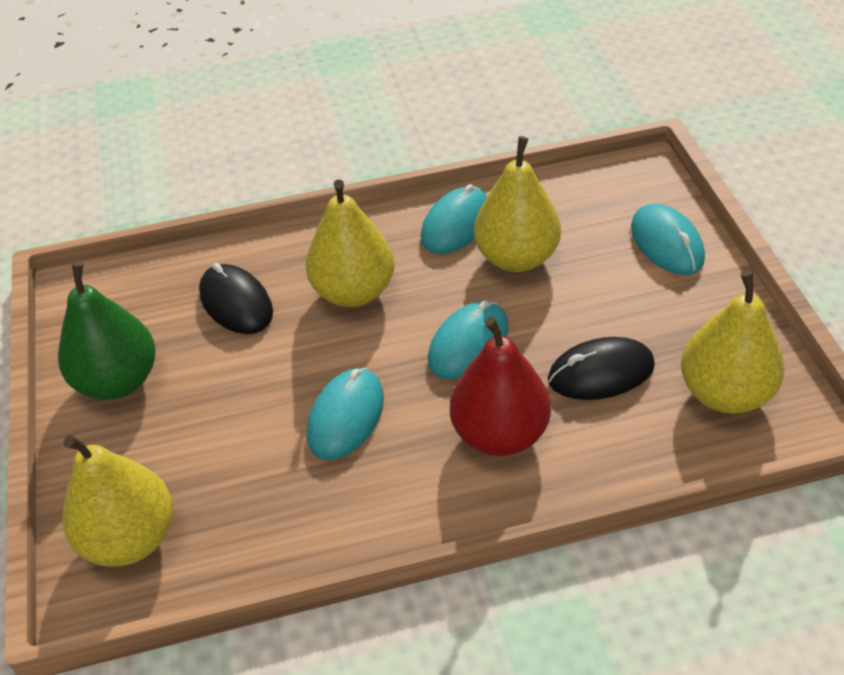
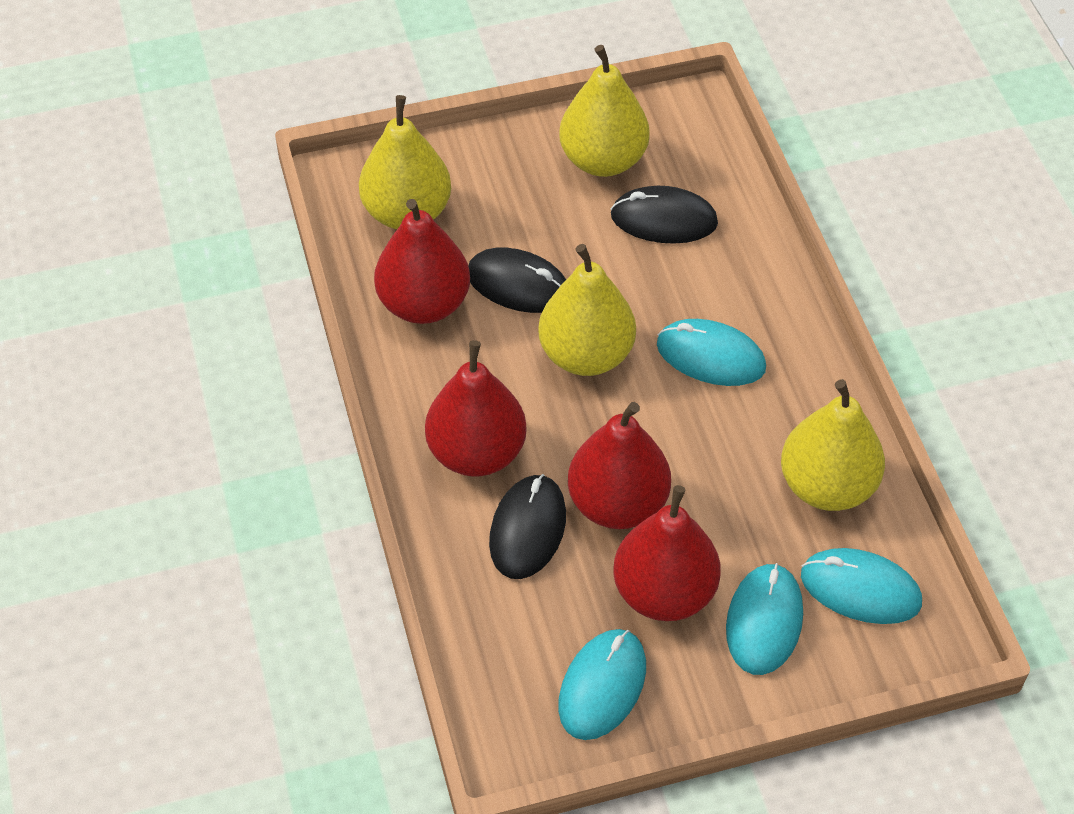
black mouse: 2 -> 3
green pear: 1 -> 0
red pear: 1 -> 4

